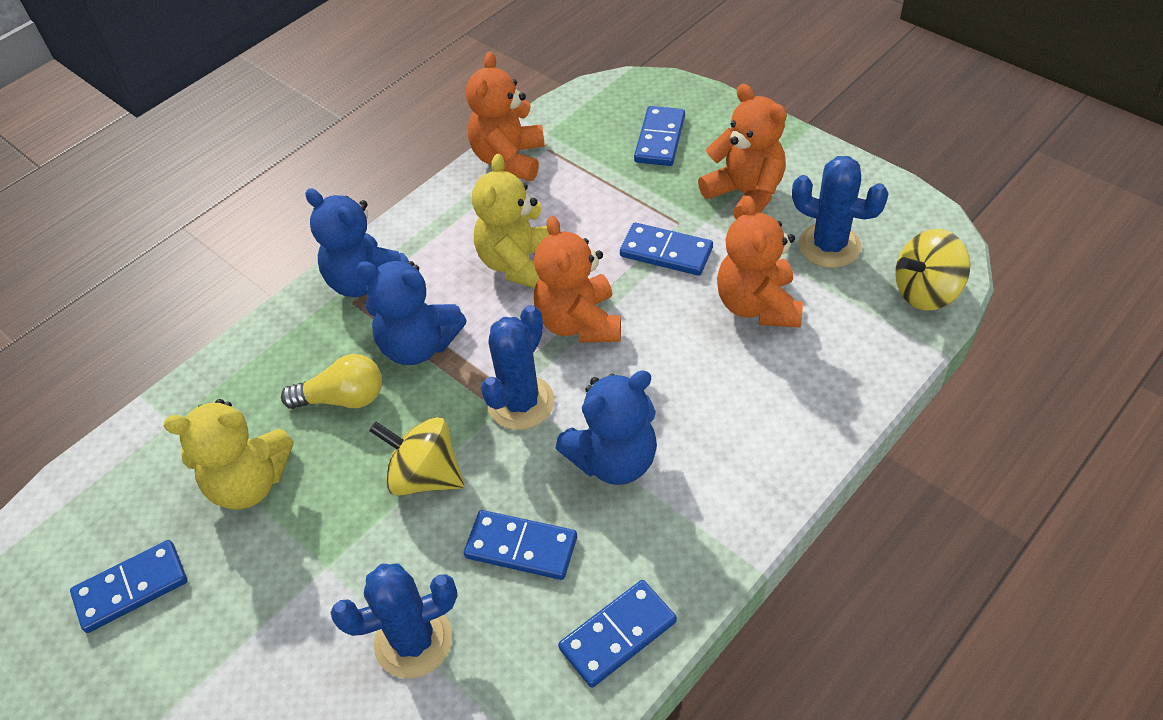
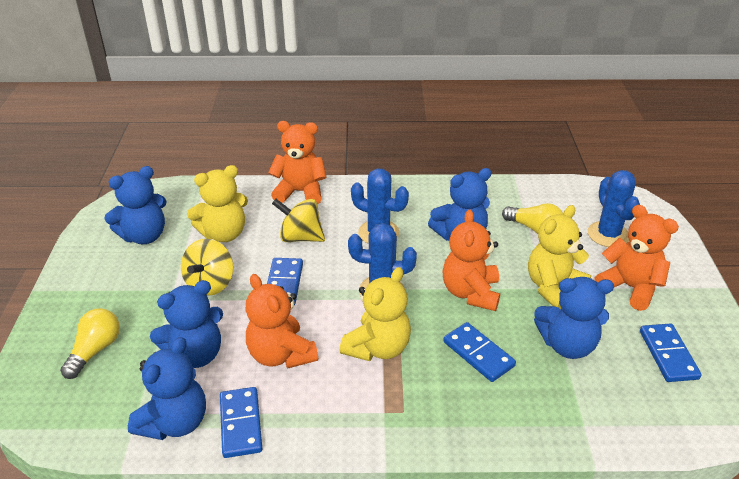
blue domino: 5 -> 4
blue teddy bear: 3 -> 5
yellow light bulb: 1 -> 2
yellow teddy bear: 2 -> 3

